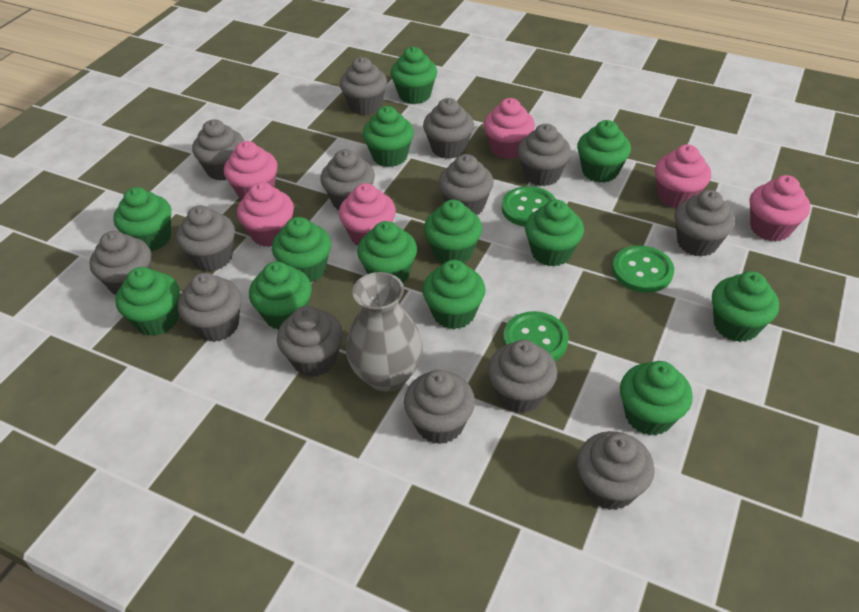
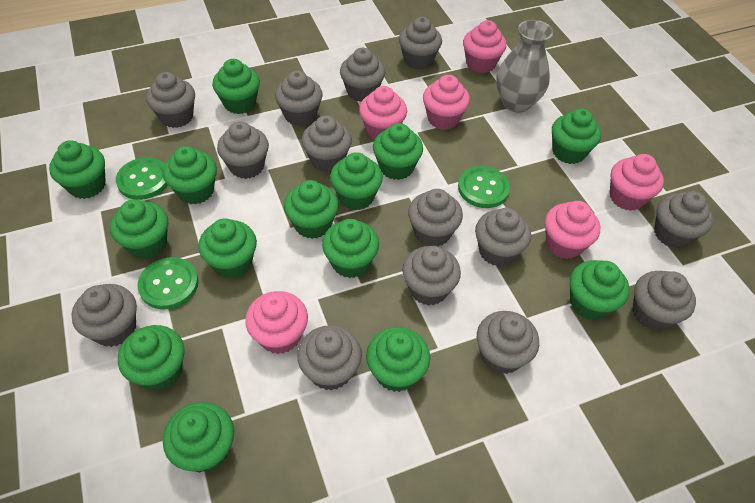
green cupcake: 13 -> 14

